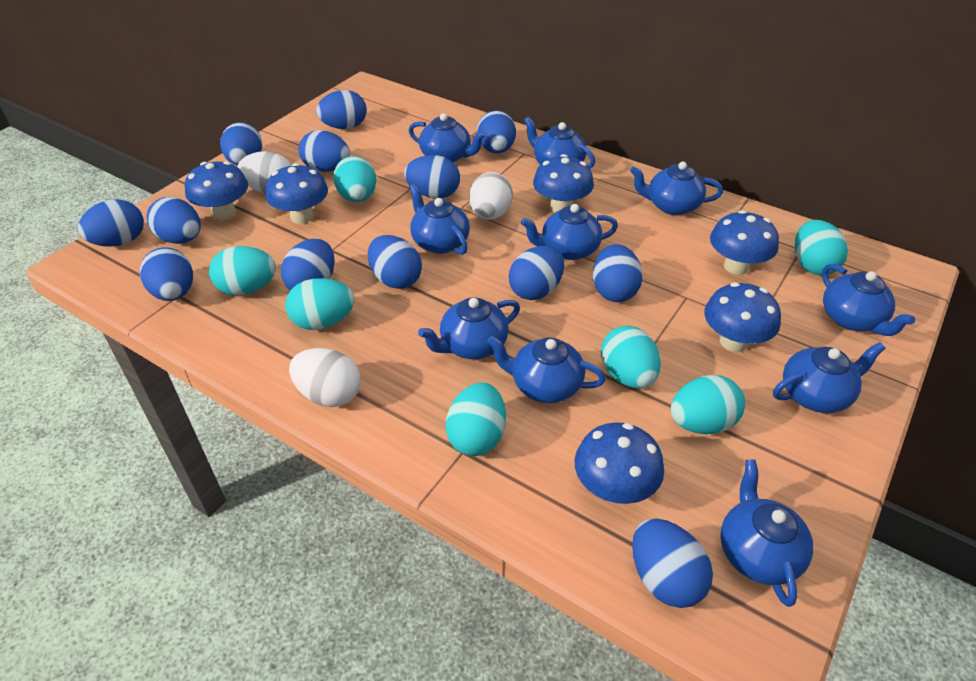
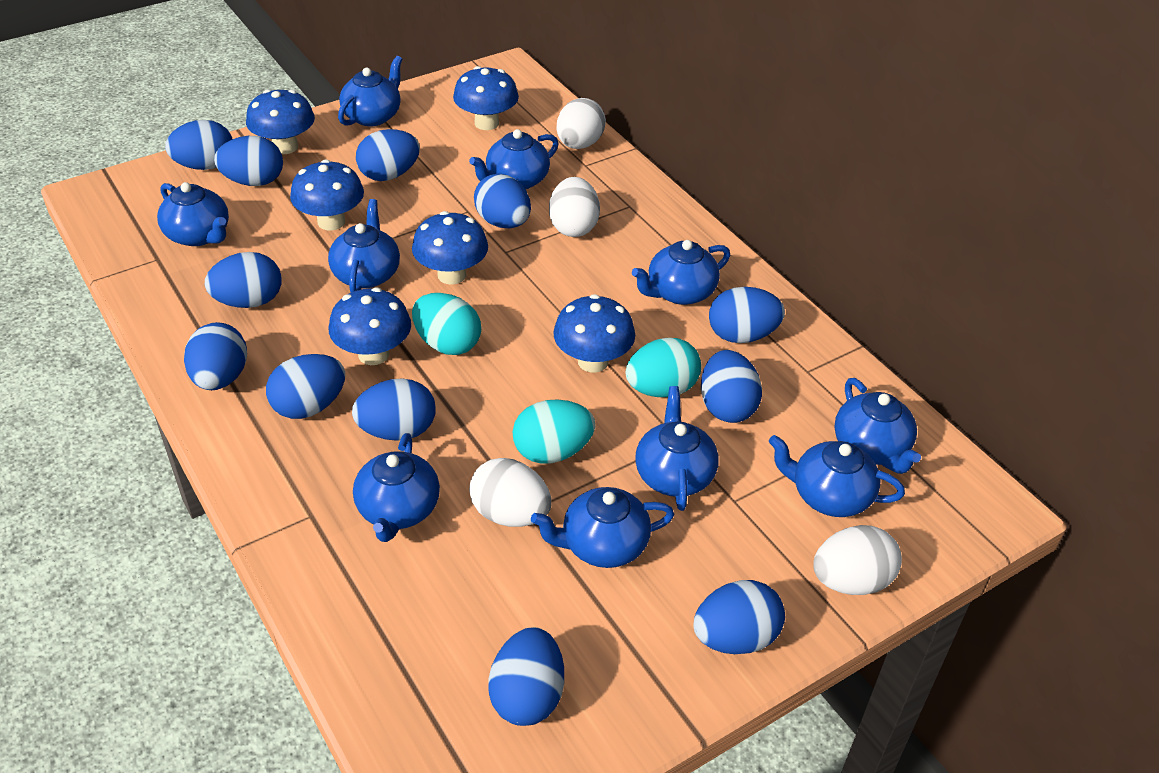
blue egg: 13 -> 12
turquoise egg: 7 -> 3
white egg: 3 -> 4

